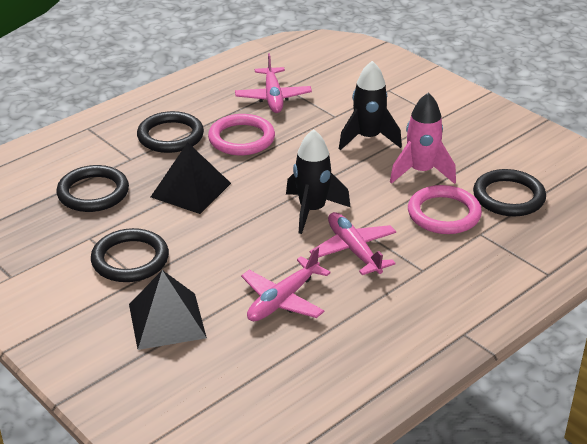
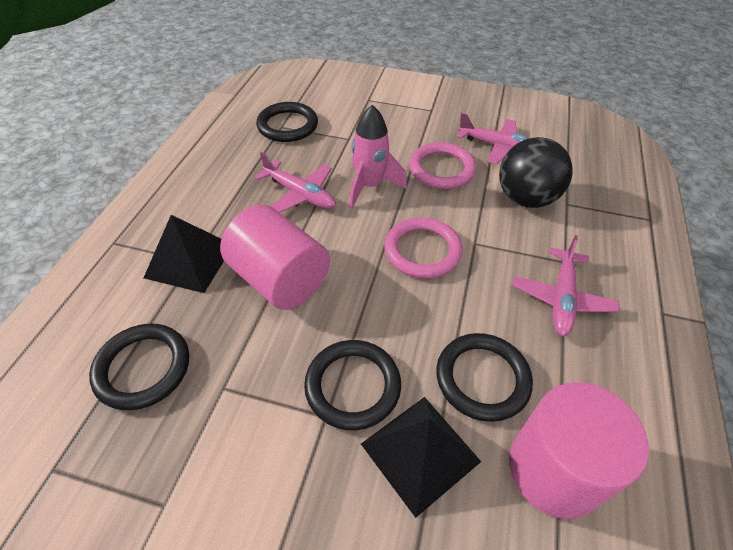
black ball: 0 -> 1
black rocket: 2 -> 0
pink cylinder: 0 -> 2

